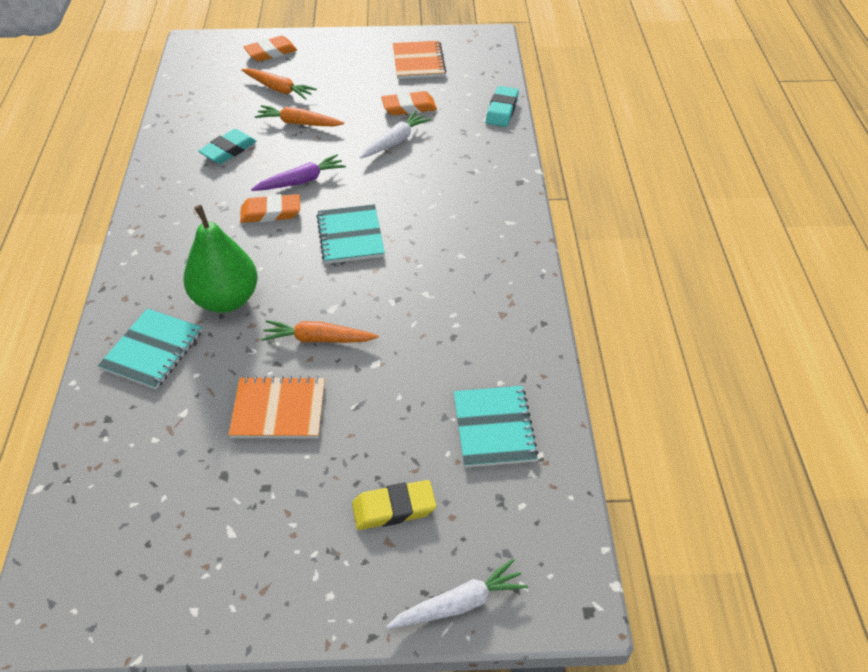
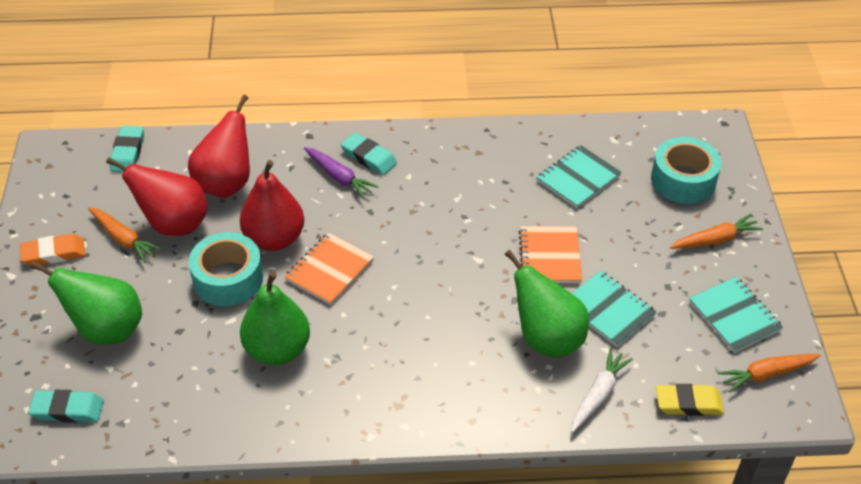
green pear: 1 -> 3
orange eraser: 3 -> 1
red pear: 0 -> 3
turquoise eraser: 2 -> 3
turquoise tape: 0 -> 2
white carrot: 2 -> 1

